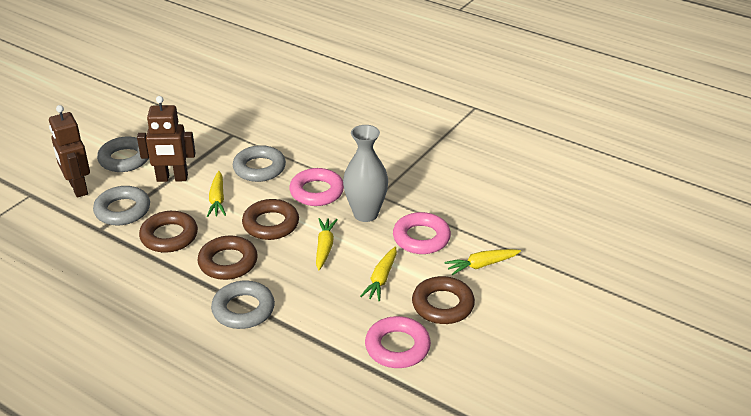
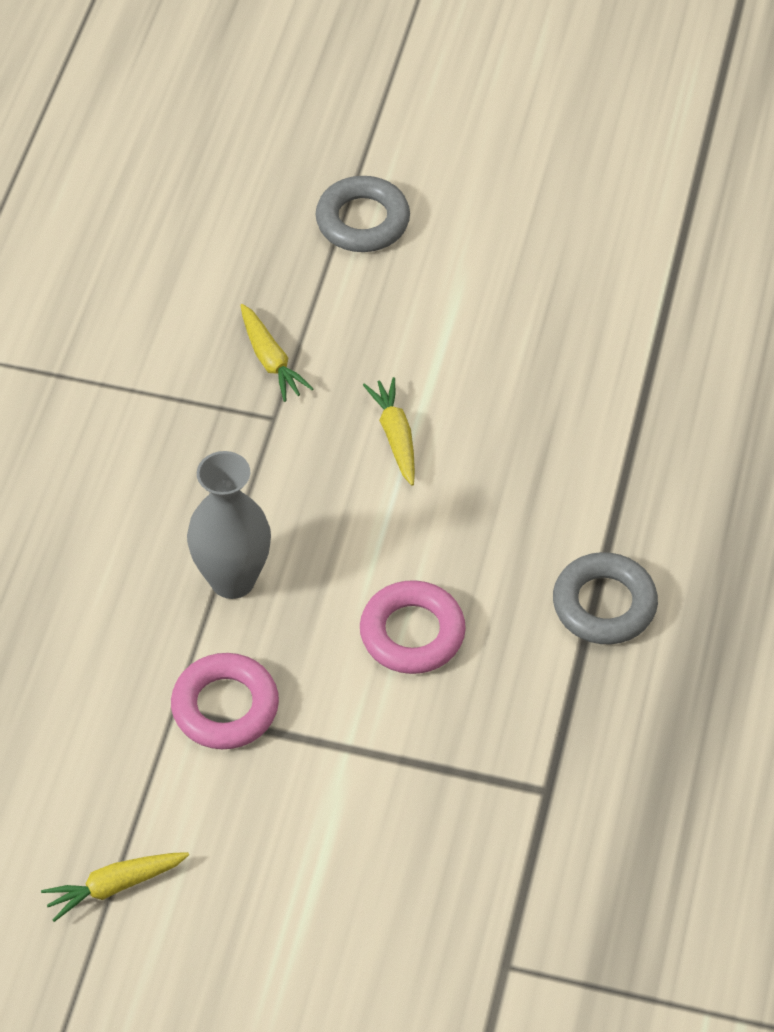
brown ring: 4 -> 0
brown robot: 2 -> 0
grey ring: 4 -> 2
pink ring: 3 -> 2
yellow carrot: 4 -> 3

